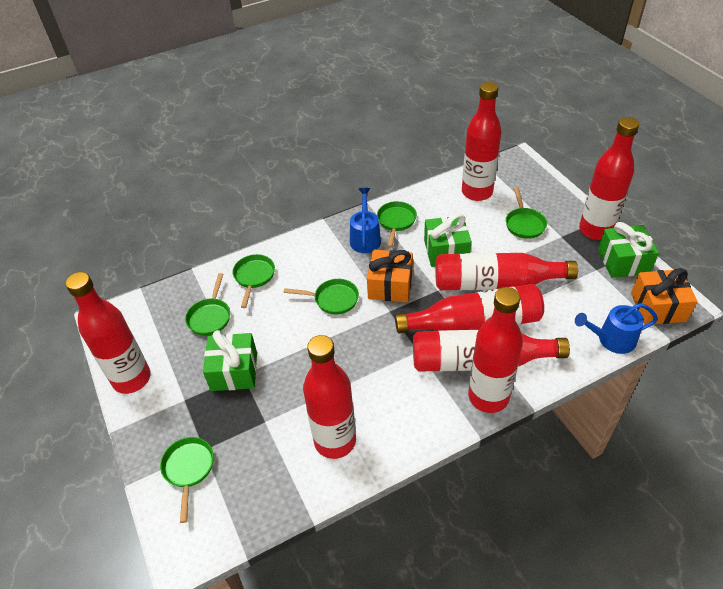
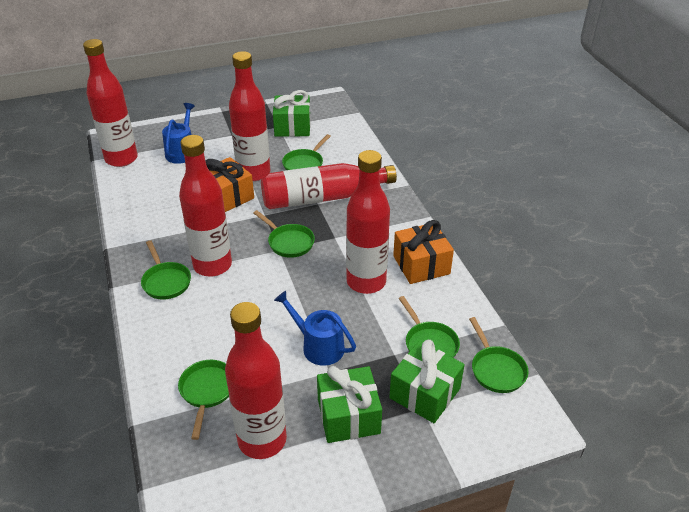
red bottle: 8 -> 6

